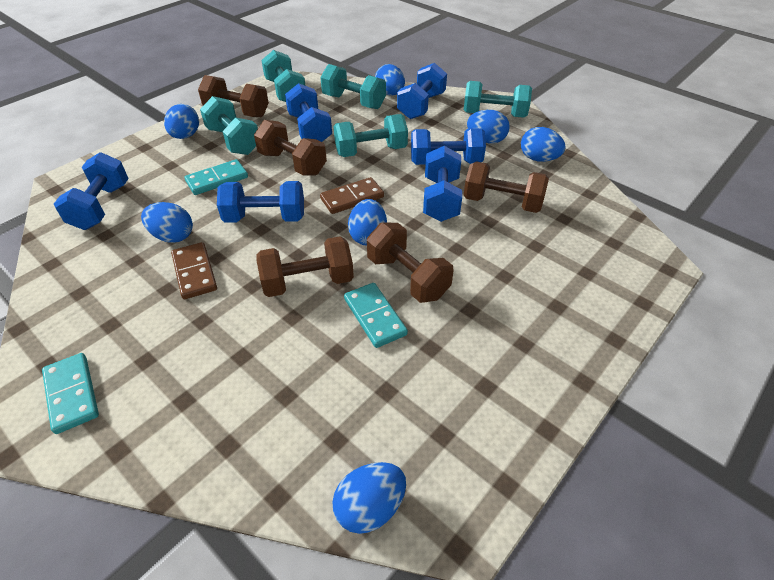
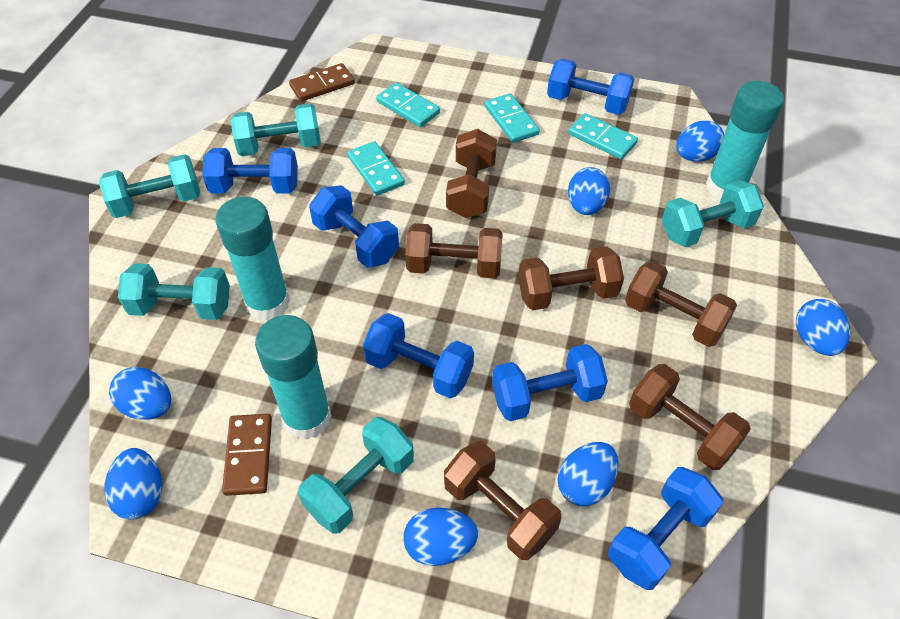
brown dumbbell: 5 -> 6
turquoise domino: 3 -> 4
turquoise glue stick: 0 -> 3

